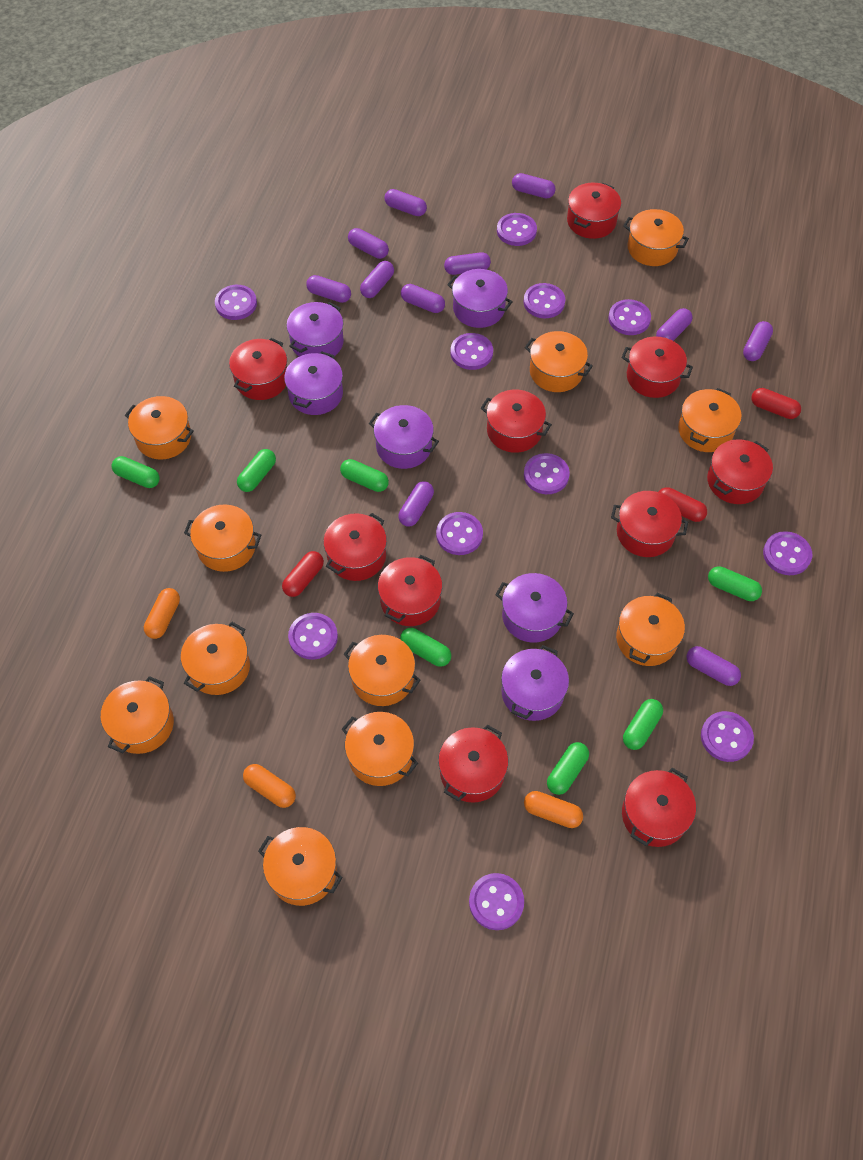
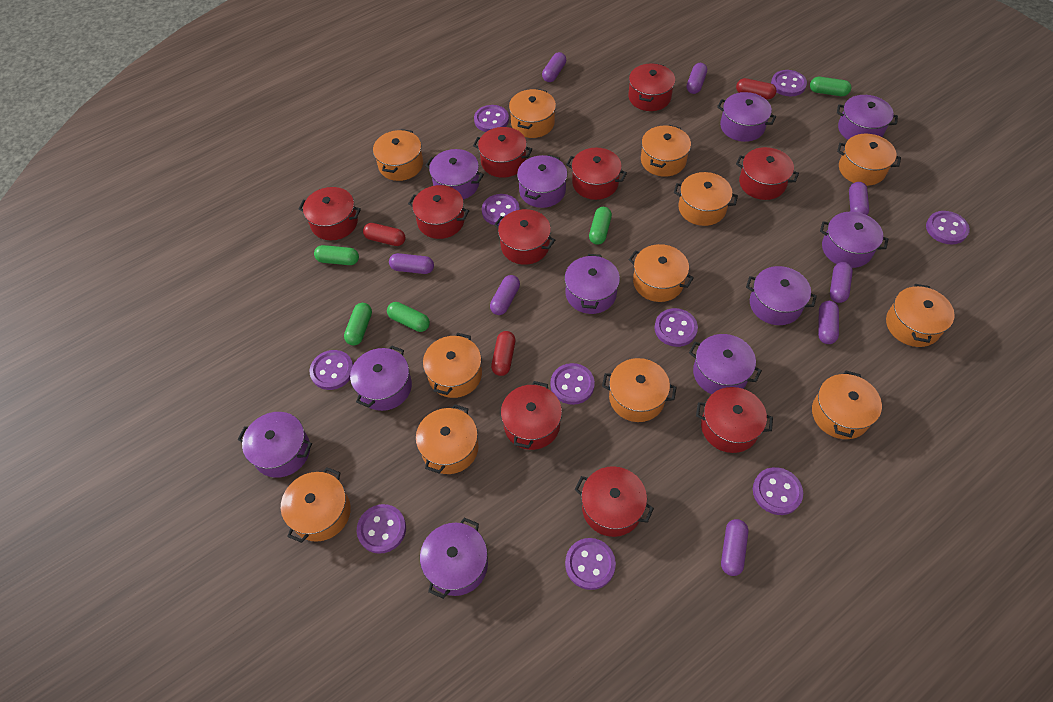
green capsule: 7 -> 5
orange capsule: 3 -> 0
orange pot: 11 -> 12
purple button: 11 -> 10
purple capsule: 11 -> 8
purple pot: 6 -> 11

